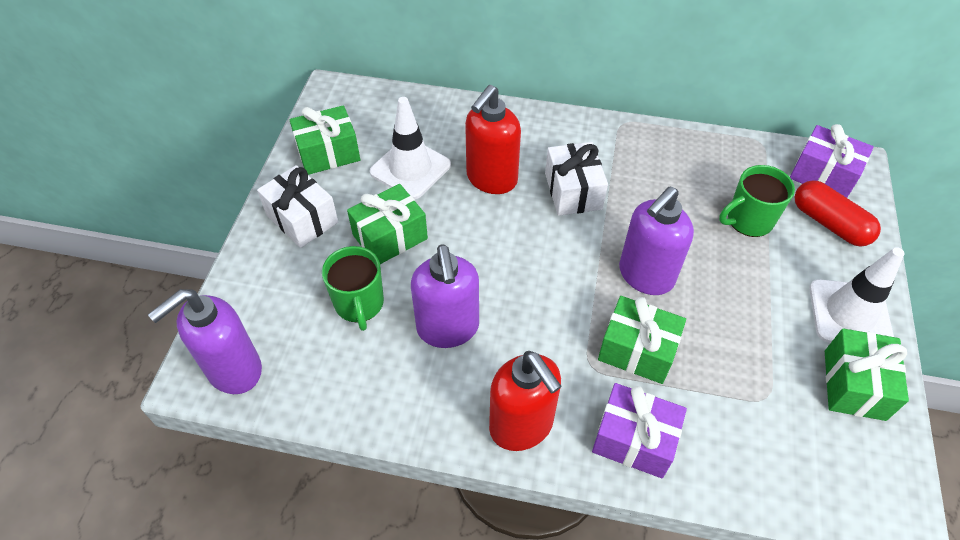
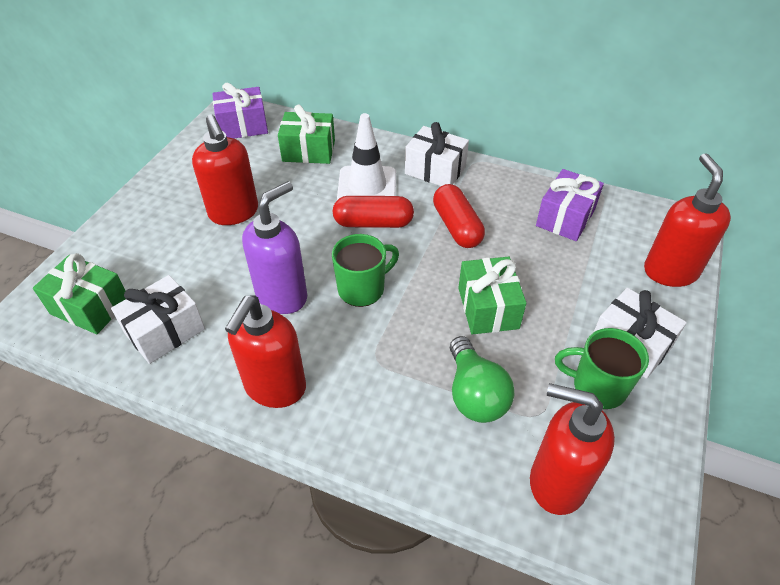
green gift: 4 -> 3
green light bulb: 0 -> 1
purple soap dispenser: 3 -> 1
red capsule: 1 -> 2
red soap dispenser: 2 -> 4
white gift: 2 -> 3
white traffic cone: 2 -> 1

